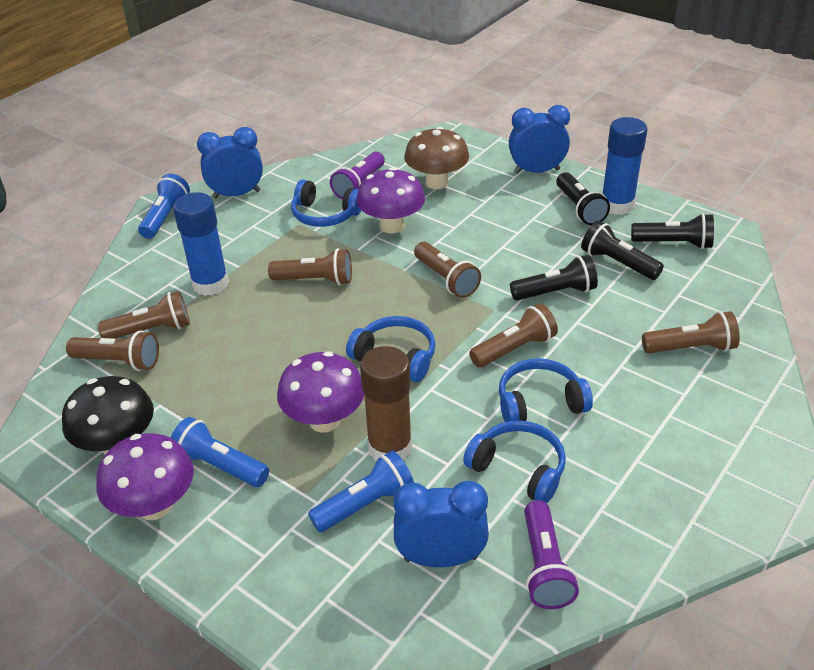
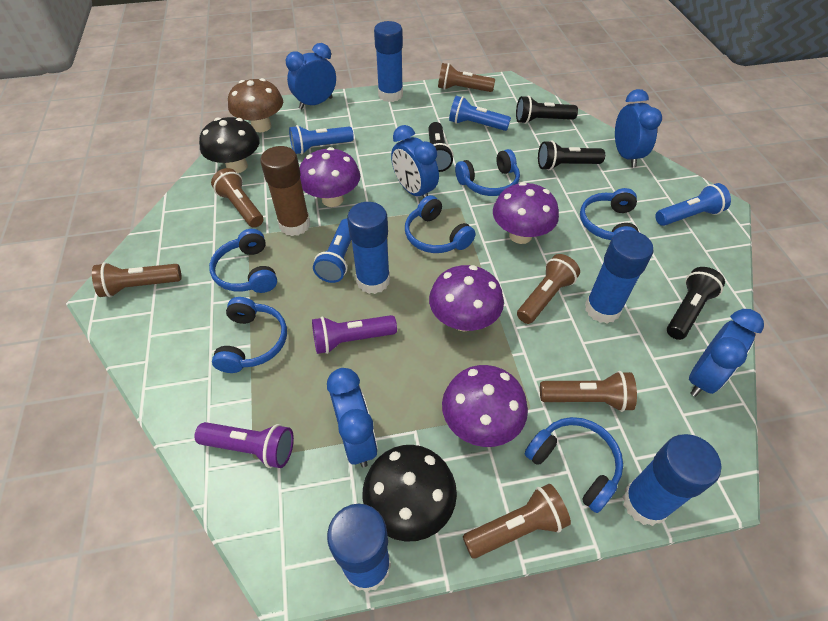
black mushroom: 1 -> 2
blue clock: 3 -> 5
blue flashlight: 3 -> 4
blue glue stick: 2 -> 5
blue headphones: 4 -> 6
purple mushroom: 3 -> 4

